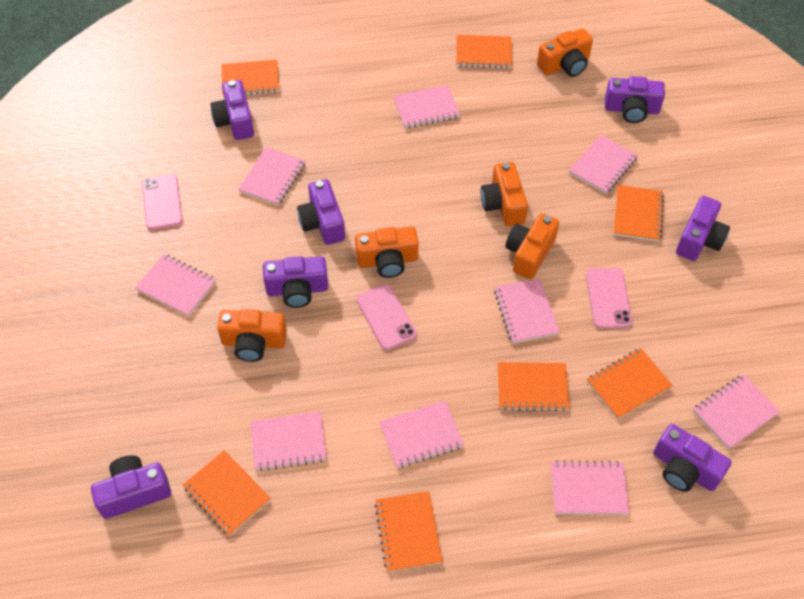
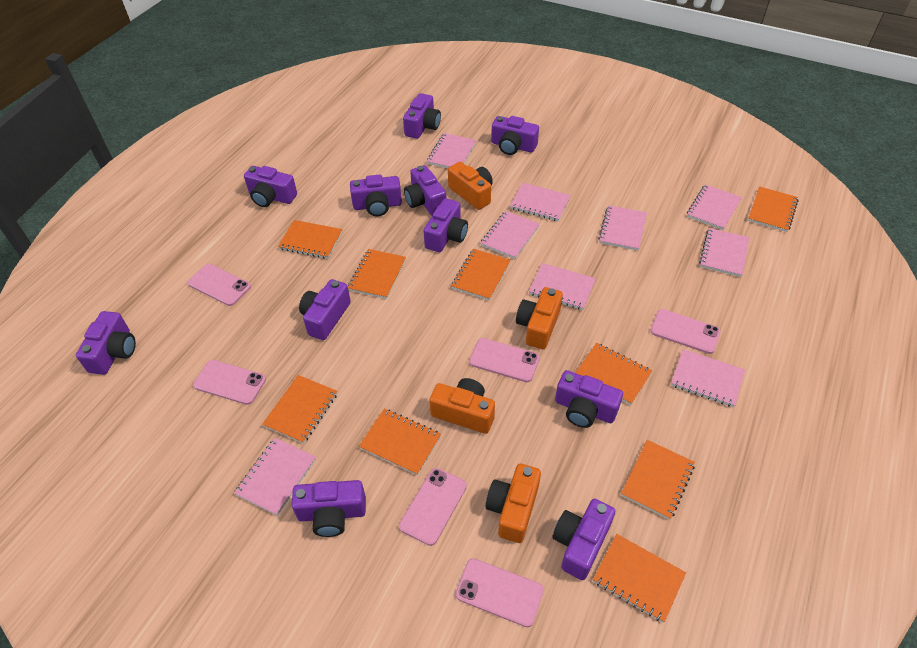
orange camera: 5 -> 4
orange notebook: 7 -> 9
pink phone: 3 -> 6
purple camera: 7 -> 11

